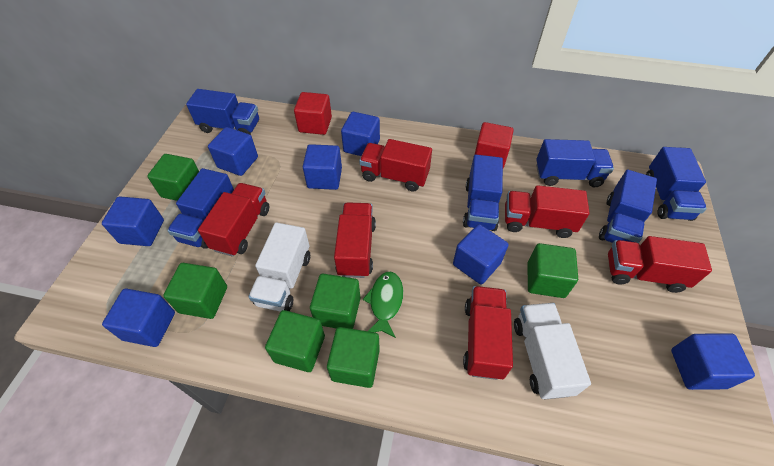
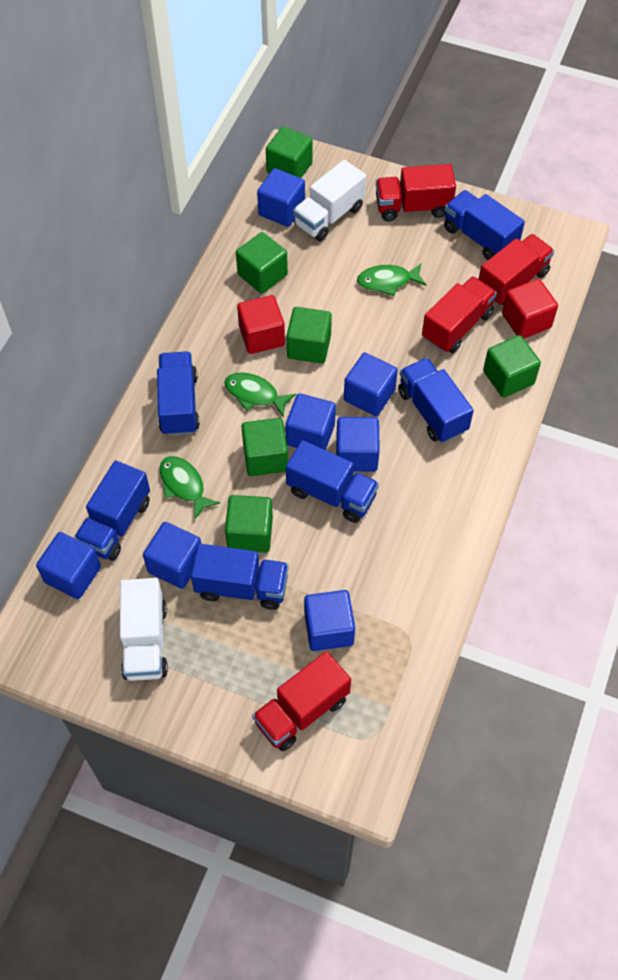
green fish: 1 -> 3
red truck: 6 -> 4

